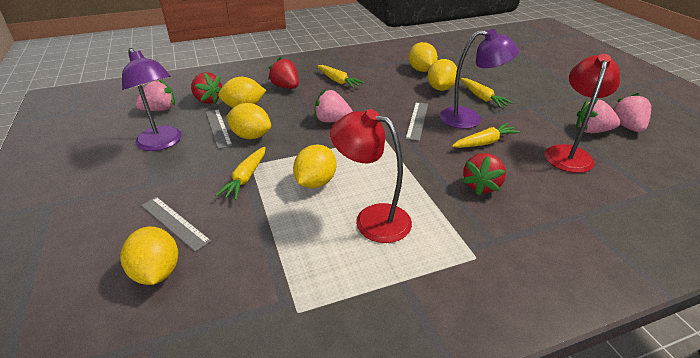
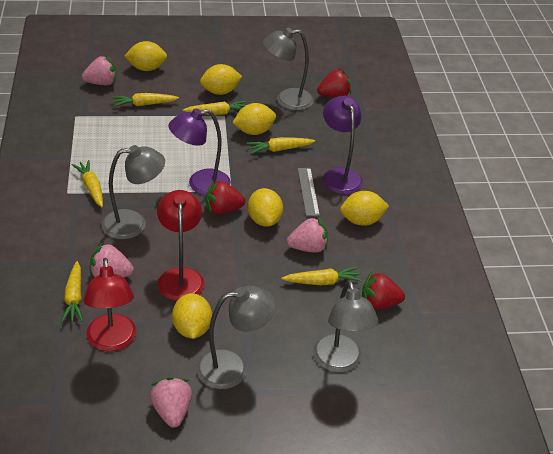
grey lamp: 0 -> 4
grey ruler: 3 -> 1
yellow carrot: 4 -> 6

